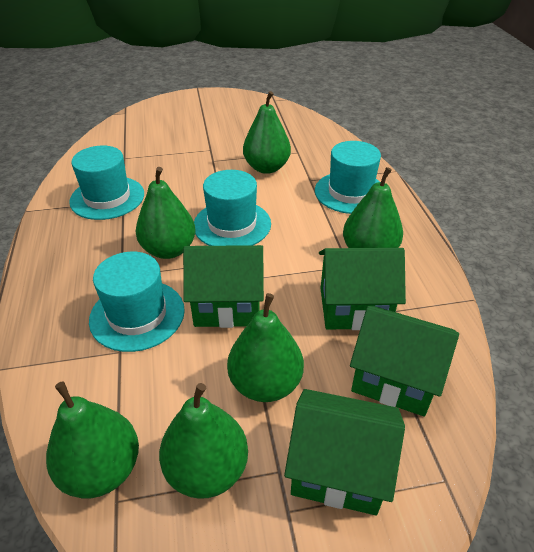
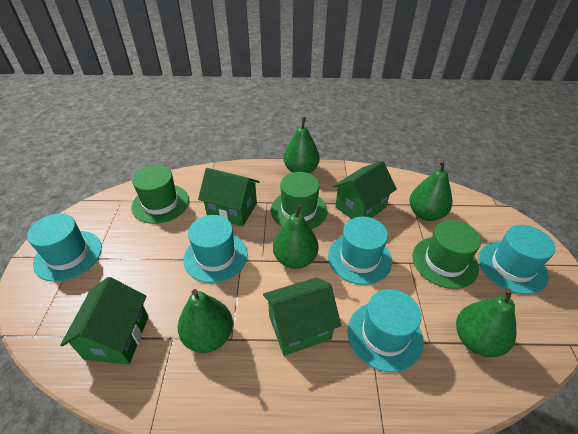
green hat: 0 -> 3
green pear: 6 -> 5
turquoise hat: 4 -> 5

